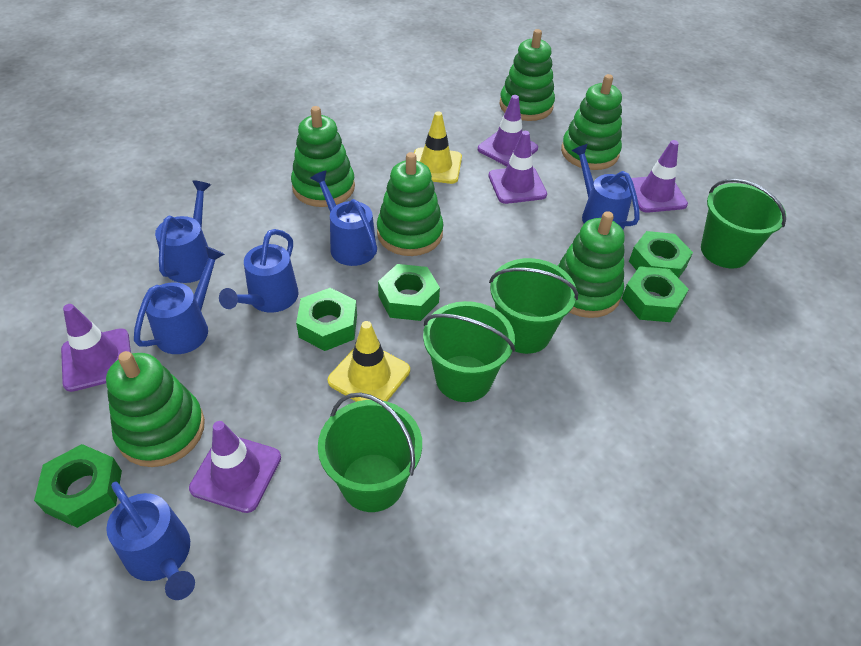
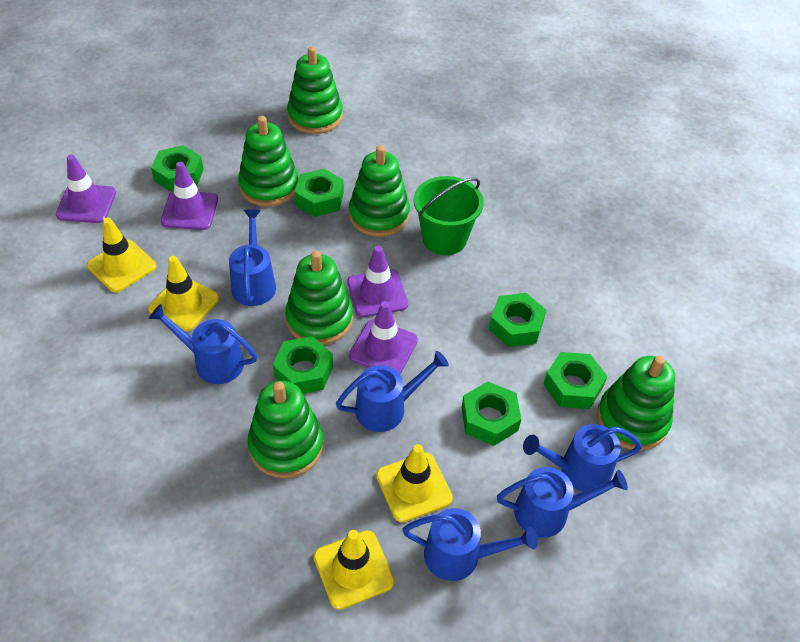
green bucket: 4 -> 1
green nut: 5 -> 6
purple traffic cone: 5 -> 4
yellow traffic cone: 2 -> 4

